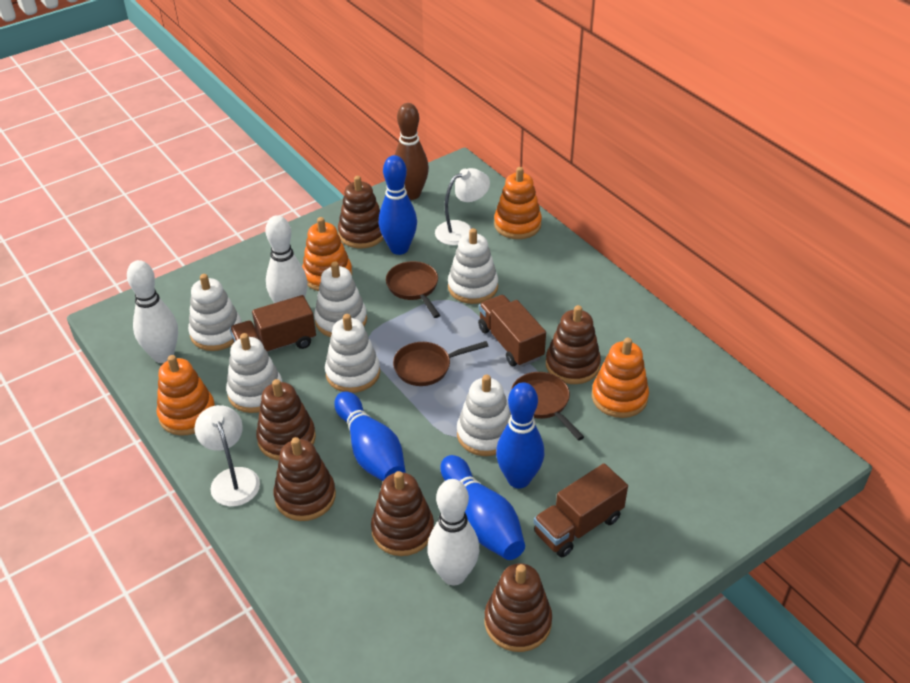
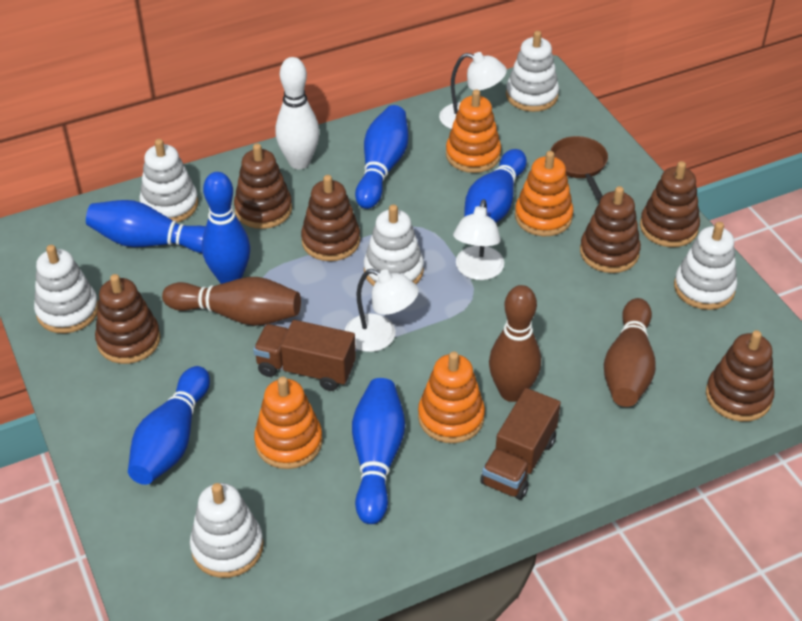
blue bowling pin: 4 -> 6
brown bowling pin: 1 -> 3
brown pan: 3 -> 1
brown truck: 3 -> 2
white bowling pin: 3 -> 1
white lamp: 2 -> 3

